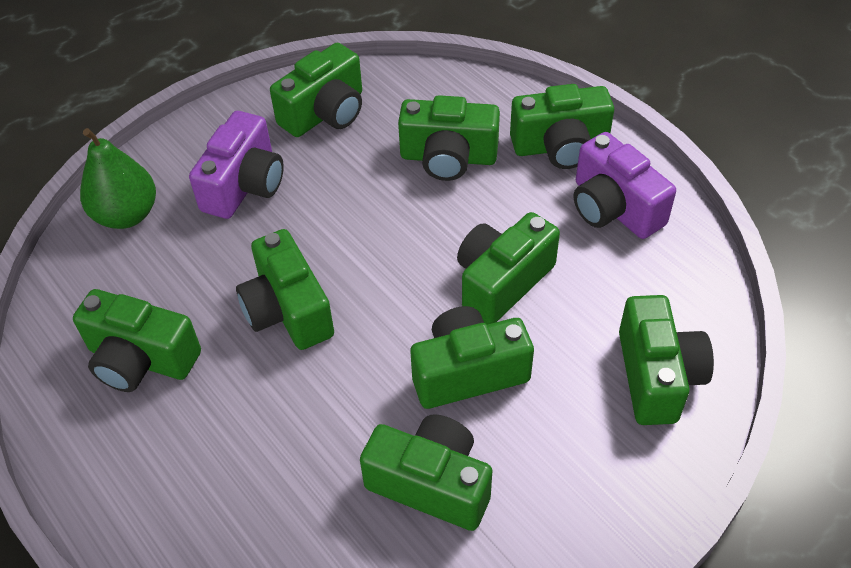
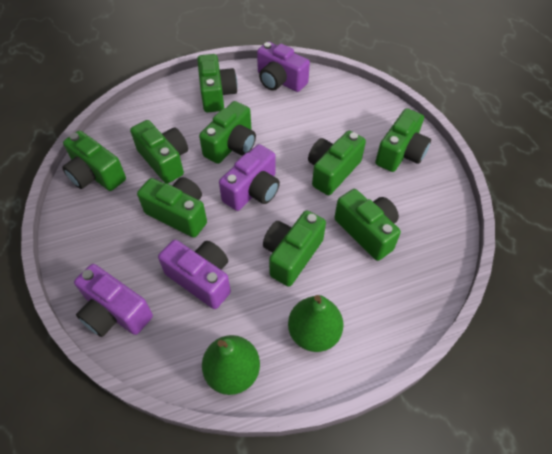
green pear: 1 -> 2
purple camera: 2 -> 4

